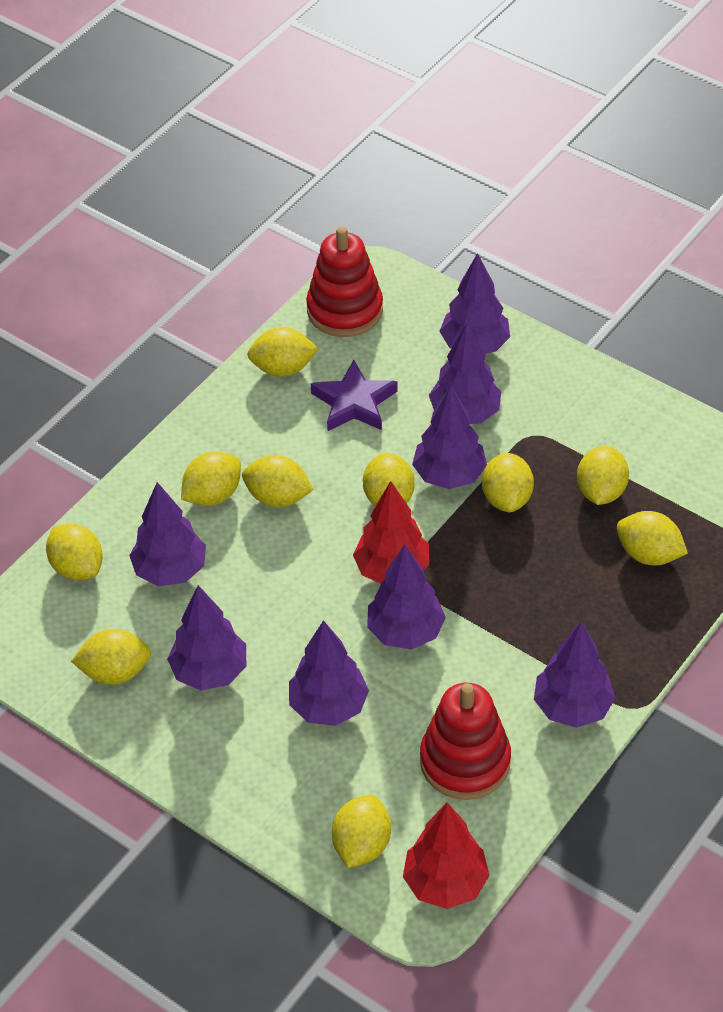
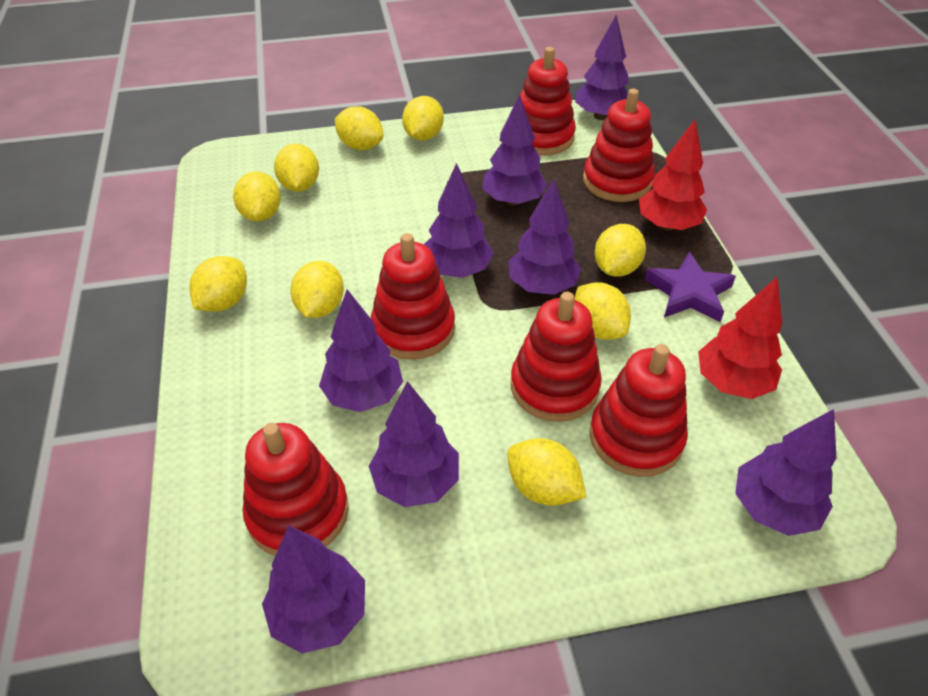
red stacking toy: 2 -> 6
yellow lemon: 10 -> 9

